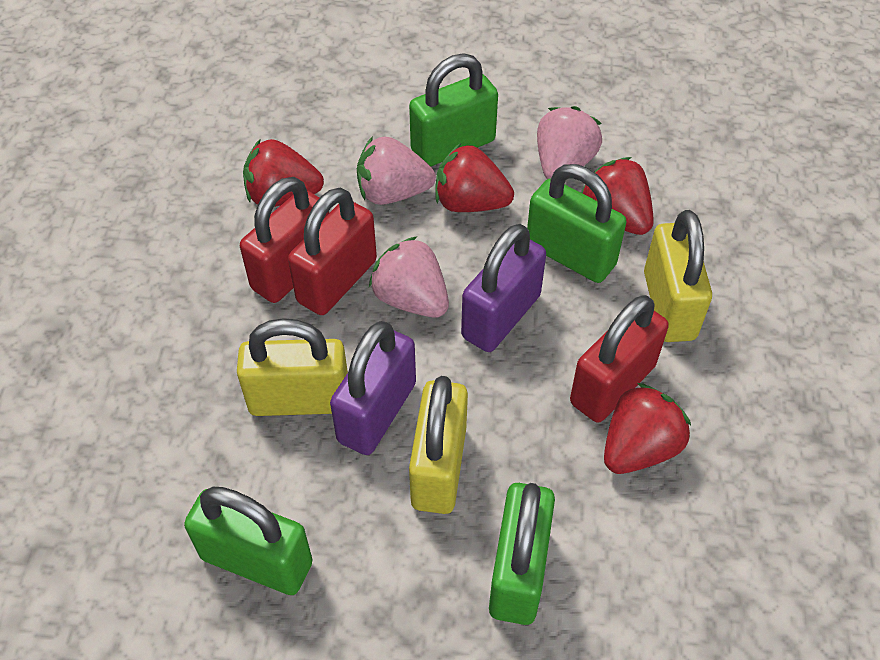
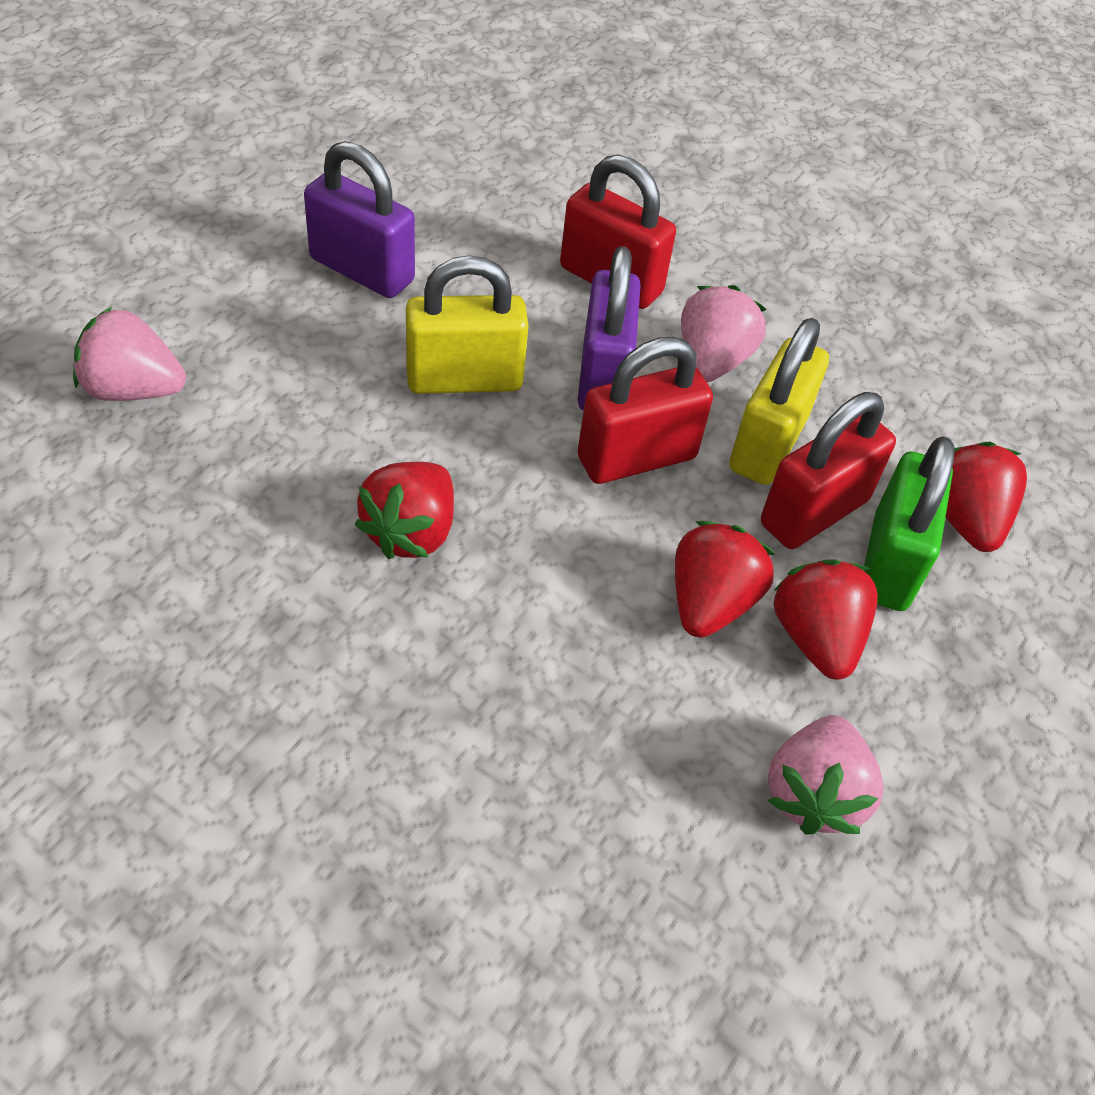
green padlock: 4 -> 1
yellow padlock: 3 -> 2

